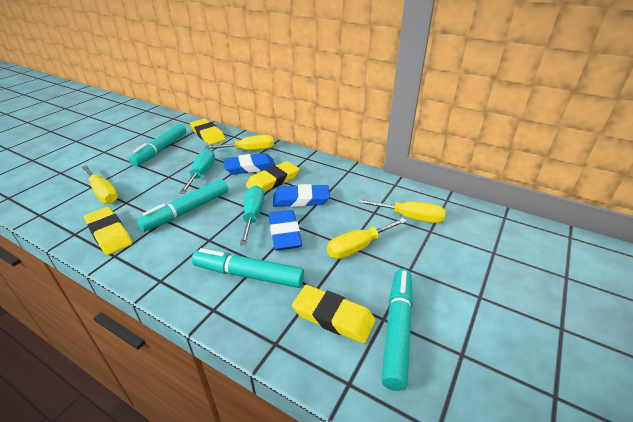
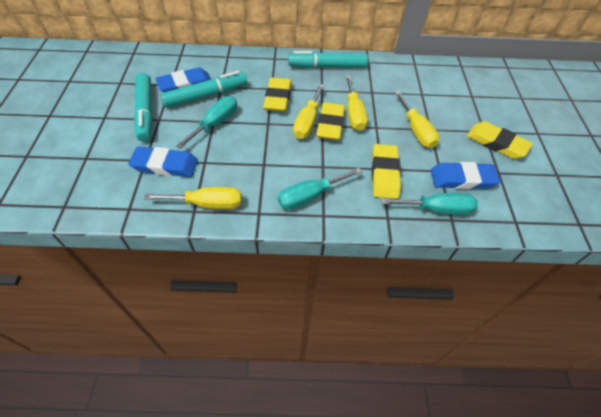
turquoise marker: 4 -> 3
turquoise screwdriver: 2 -> 3

